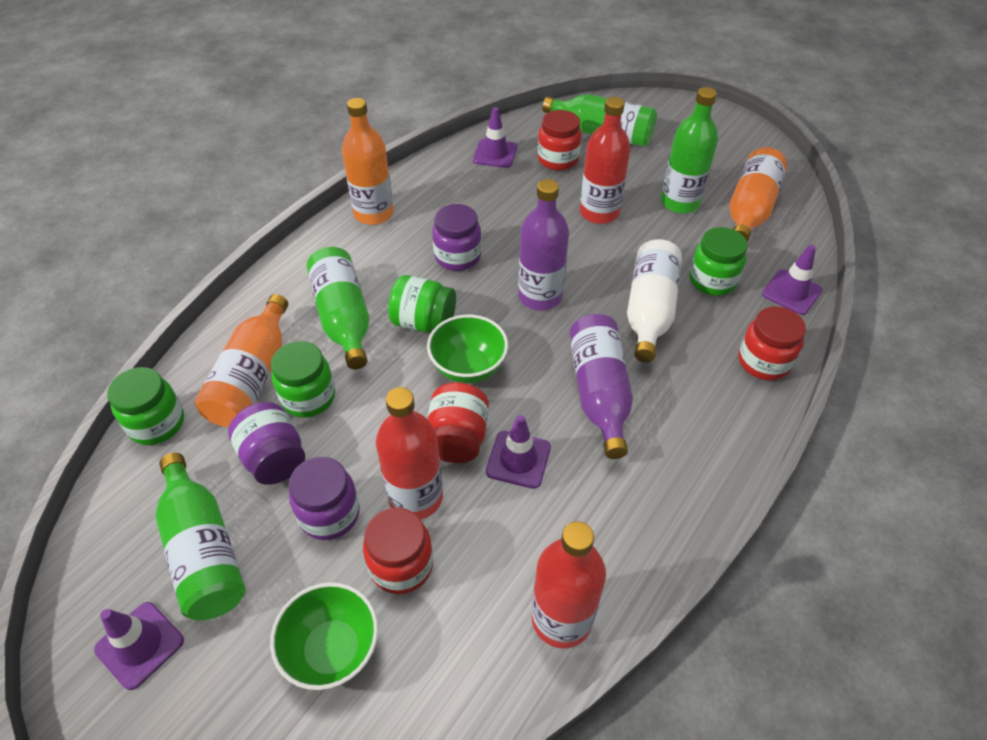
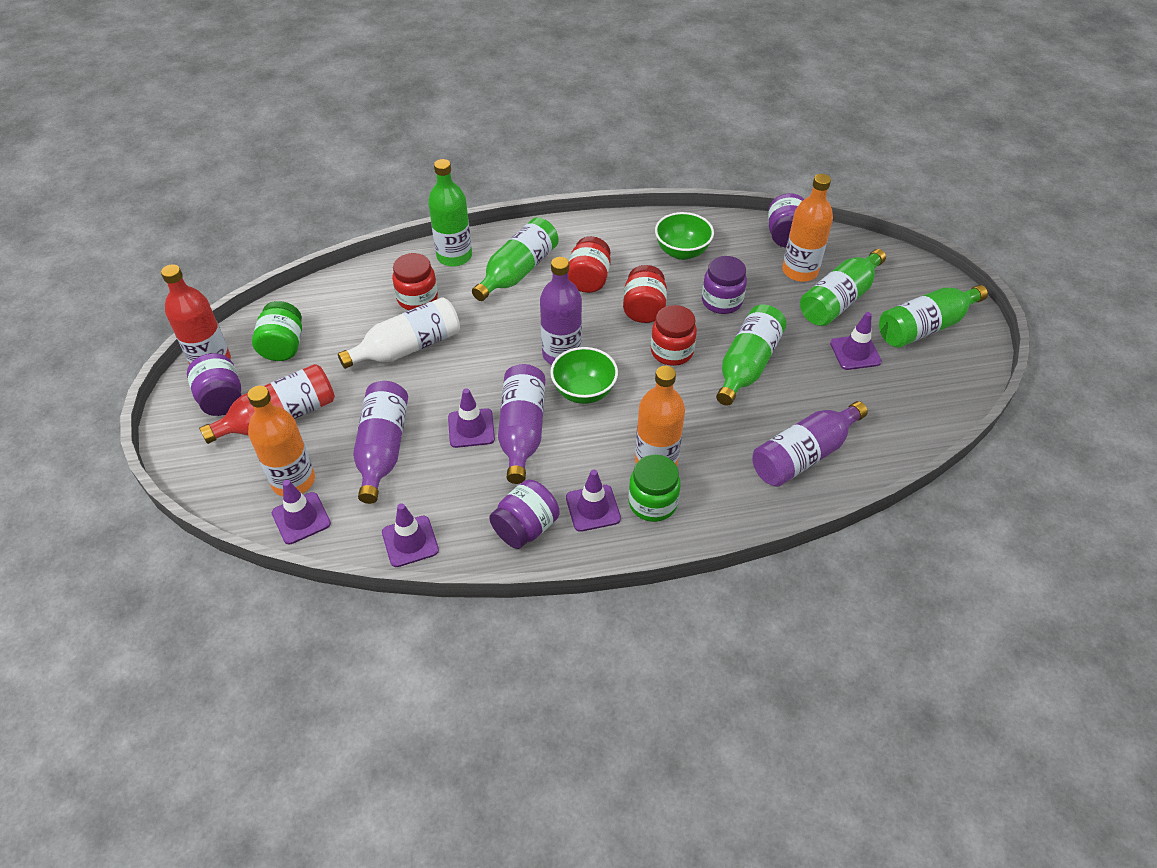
green bottle: 4 -> 5
green jar: 4 -> 2
purple bottle: 2 -> 4
purple jar: 3 -> 4
purple traffic cone: 4 -> 5
red bottle: 3 -> 2

